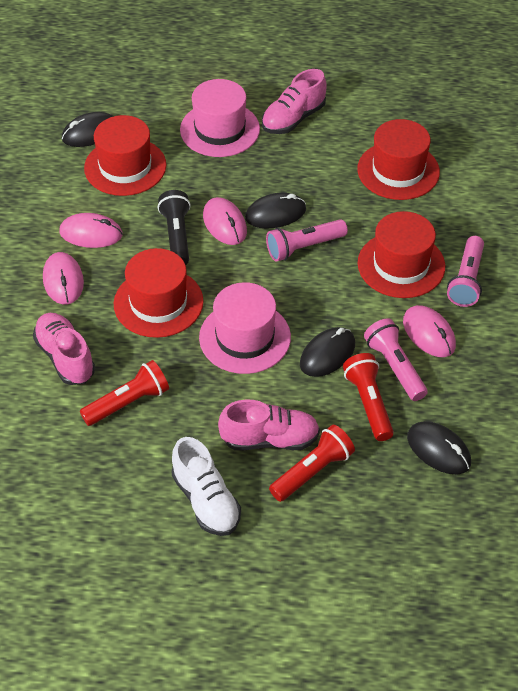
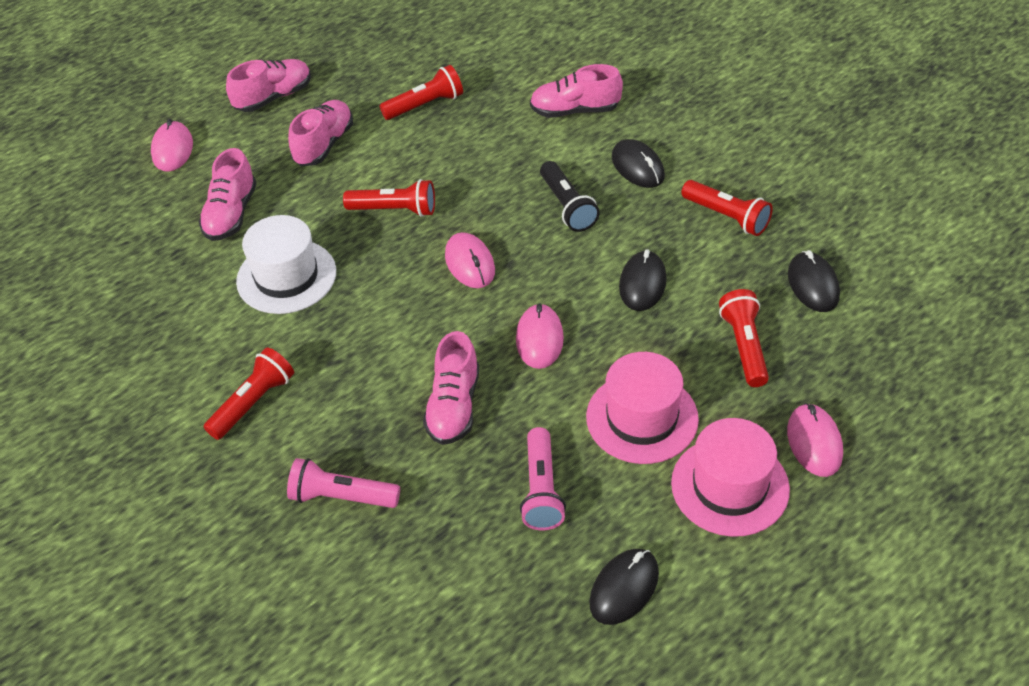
pink flashlight: 3 -> 2
pink shoe: 3 -> 5
red flashlight: 3 -> 5
red hat: 4 -> 0
white hat: 0 -> 1
white shoe: 1 -> 0

